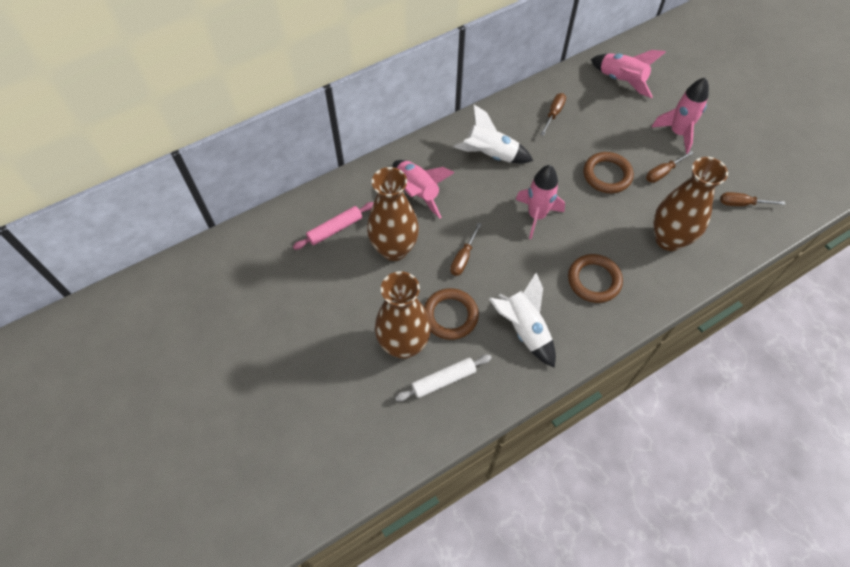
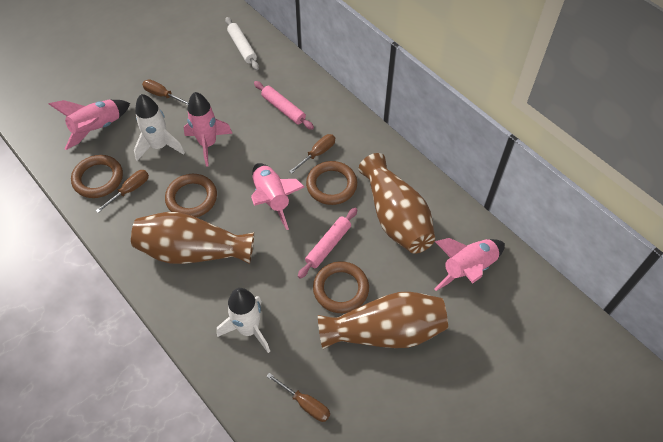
brown ring: 3 -> 4
pink rolling pin: 1 -> 2

